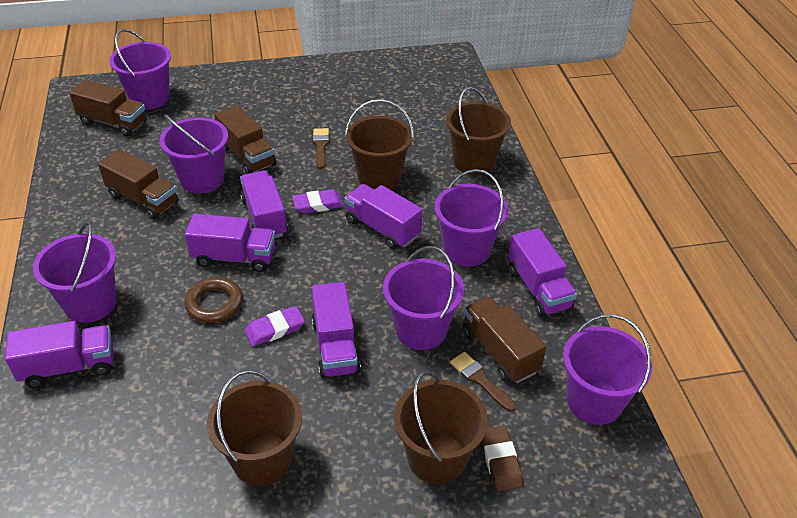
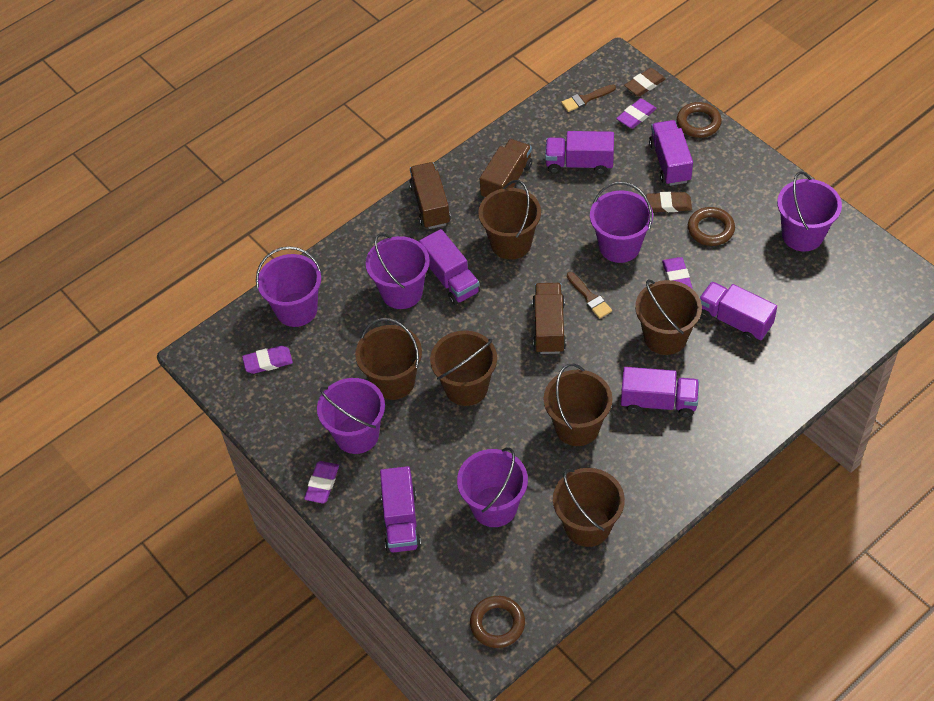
brown bucket: 4 -> 6
brown eraser: 1 -> 2
brown ring: 1 -> 3
brown truck: 4 -> 3
purple eraser: 2 -> 4

